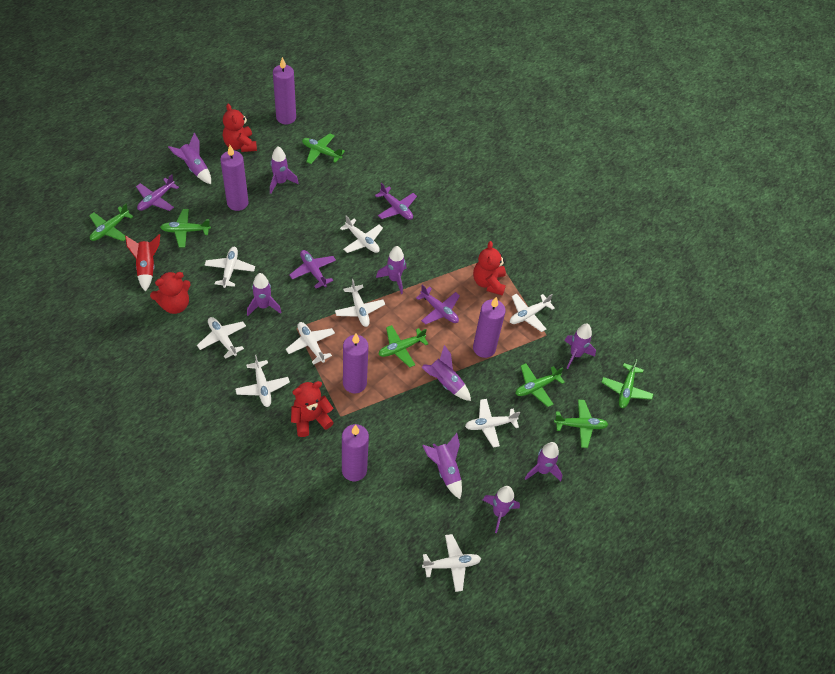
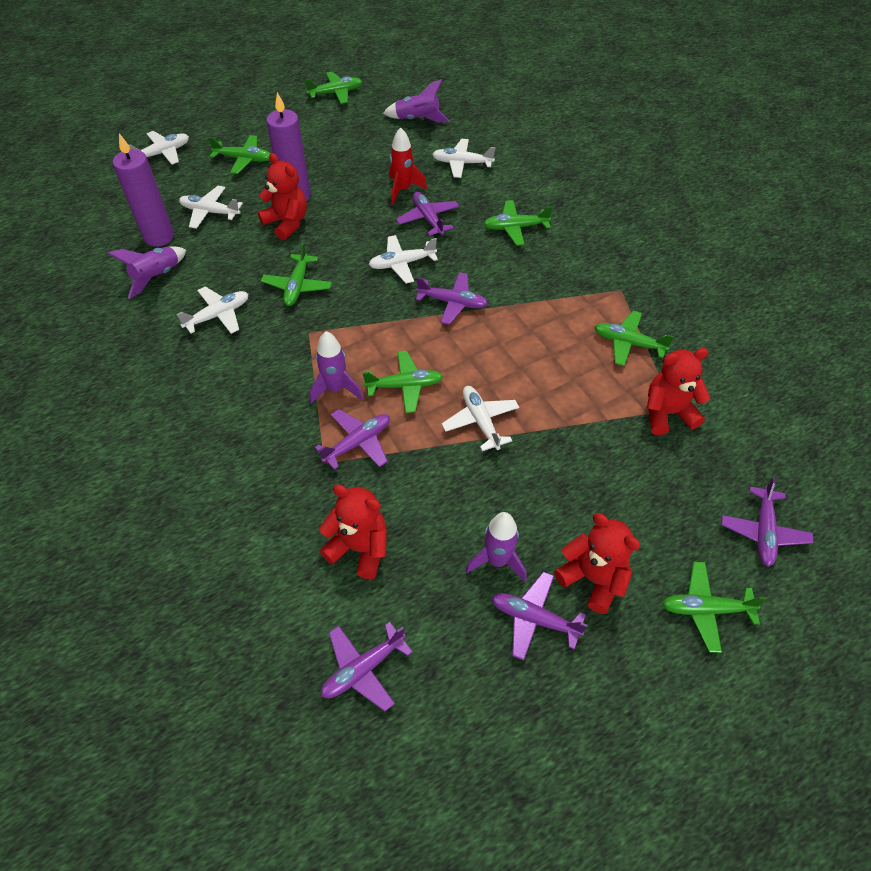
purple candle: 5 -> 2
purple plane: 4 -> 6
purple rocket: 9 -> 4
white plane: 9 -> 6

